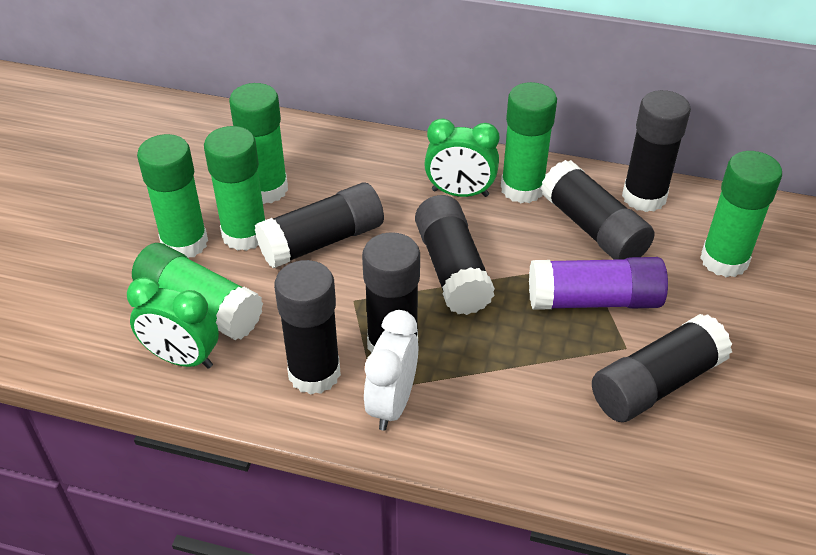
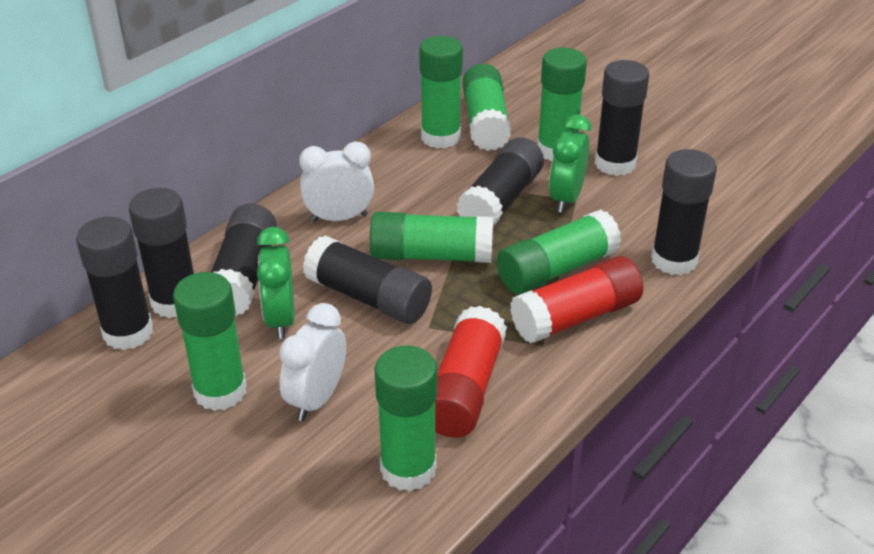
green glue stick: 6 -> 7
purple glue stick: 1 -> 0
red glue stick: 0 -> 2
white clock: 1 -> 2

